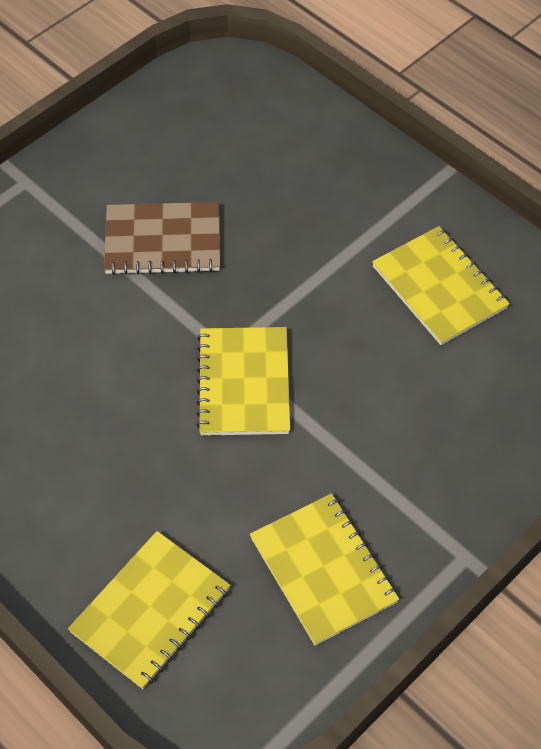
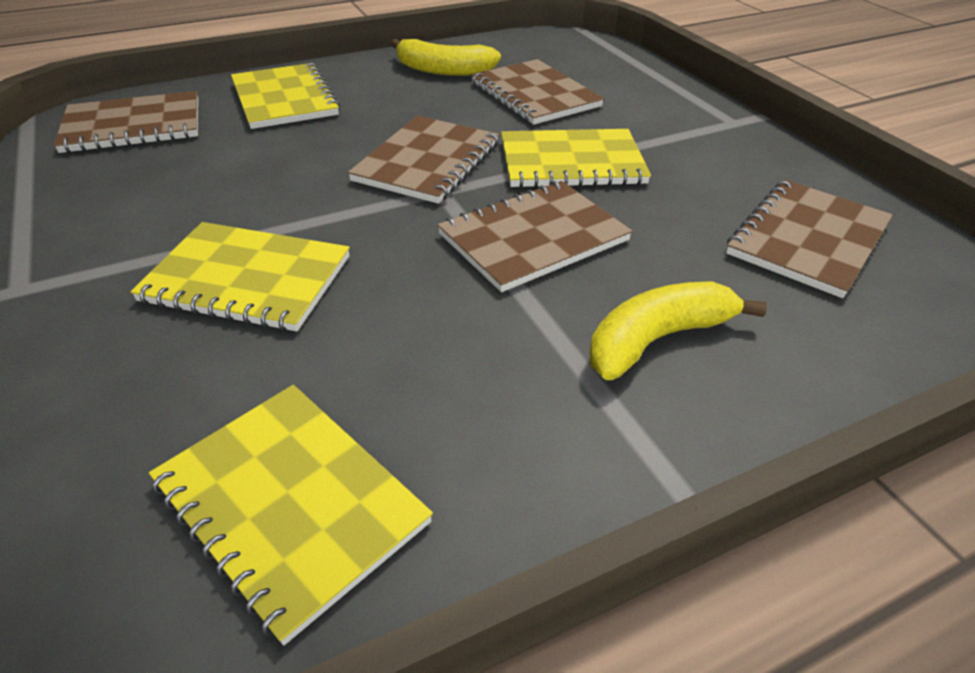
brown notebook: 1 -> 5
yellow banana: 0 -> 2

